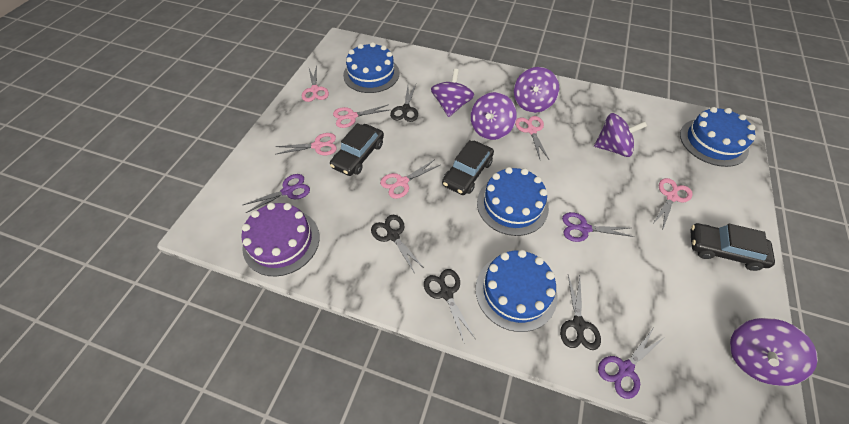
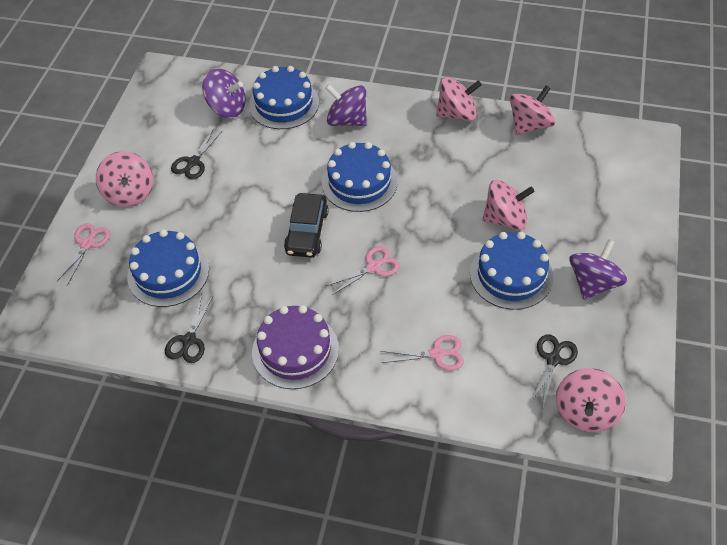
black car: 3 -> 1
black scissors: 4 -> 3
pink scissors: 6 -> 3
pink spinning top: 0 -> 5
purple scissors: 3 -> 0
purple spinning top: 5 -> 3

